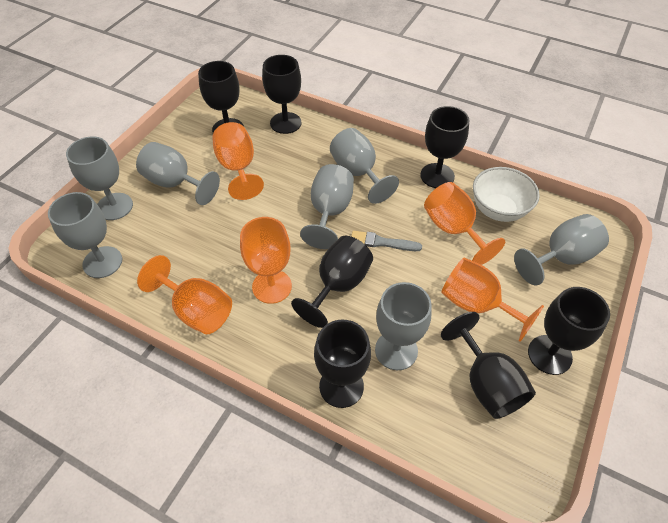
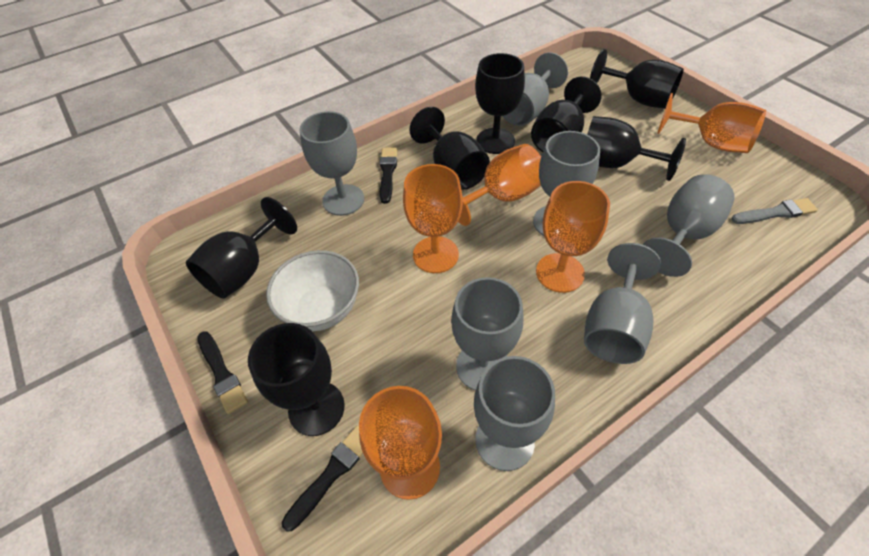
black brush: 0 -> 3

